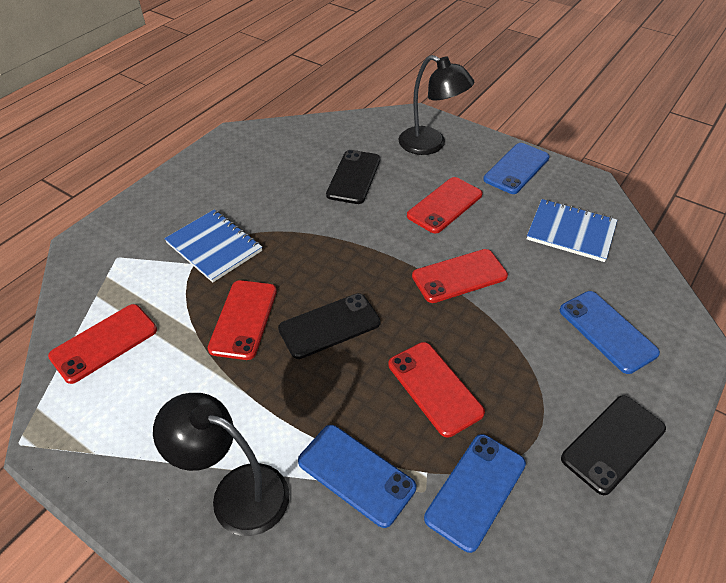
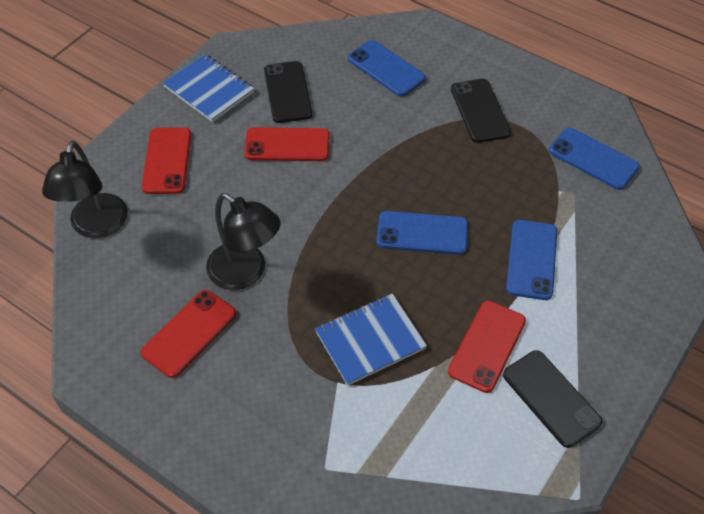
red phone: 5 -> 4

